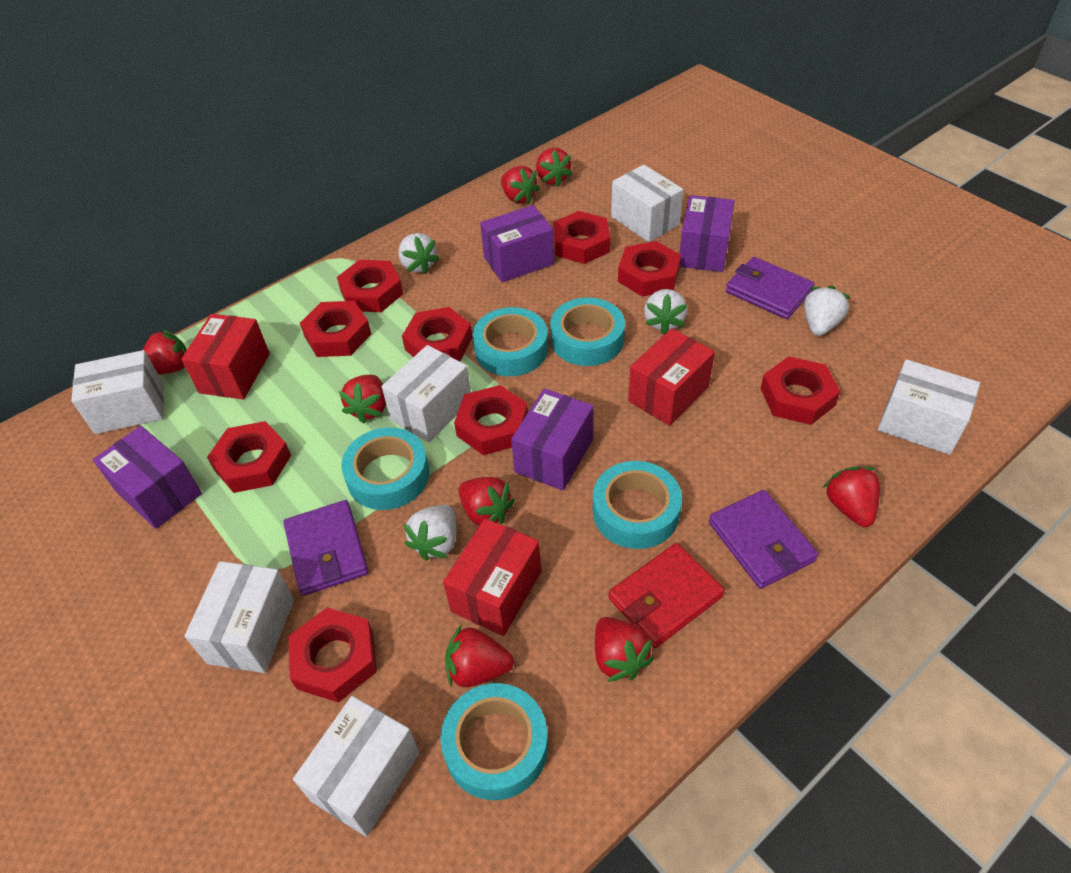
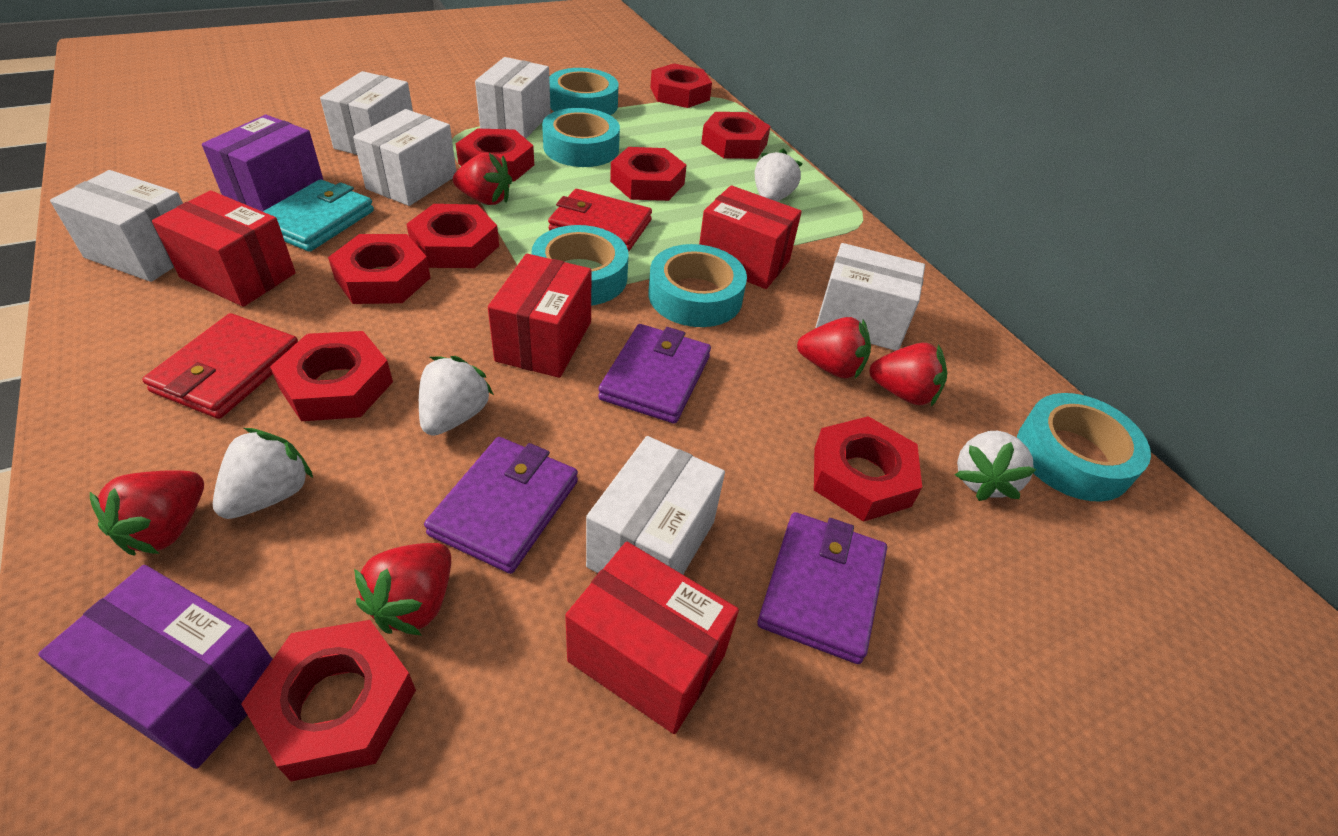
purple box: 4 -> 2
red box: 3 -> 4
red strawberry: 8 -> 5
red wallet: 1 -> 2
turquoise wallet: 0 -> 1

